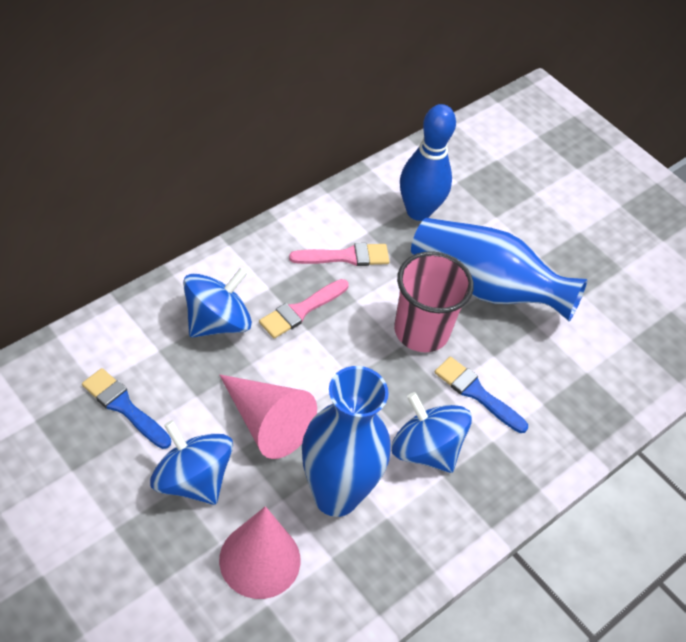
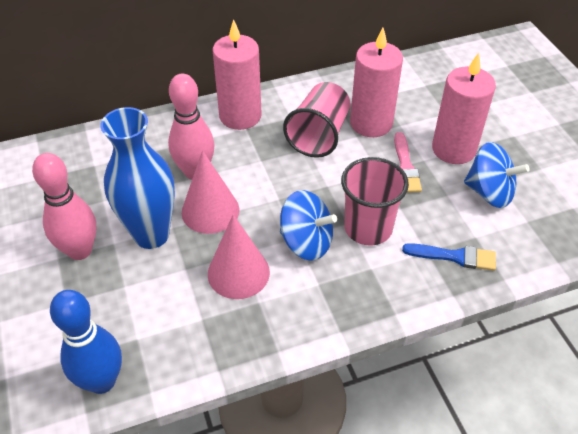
blue brush: 2 -> 1
blue spinning top: 3 -> 2
blue vase: 2 -> 1
pink bowling pin: 0 -> 2
pink brush: 2 -> 1
pink candle: 0 -> 3
pink cup: 1 -> 2

